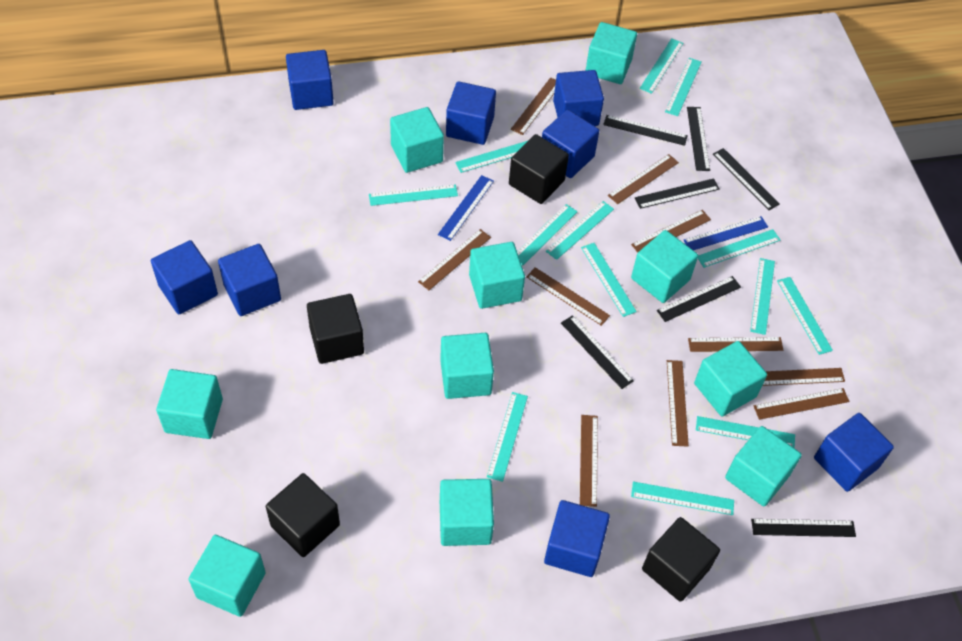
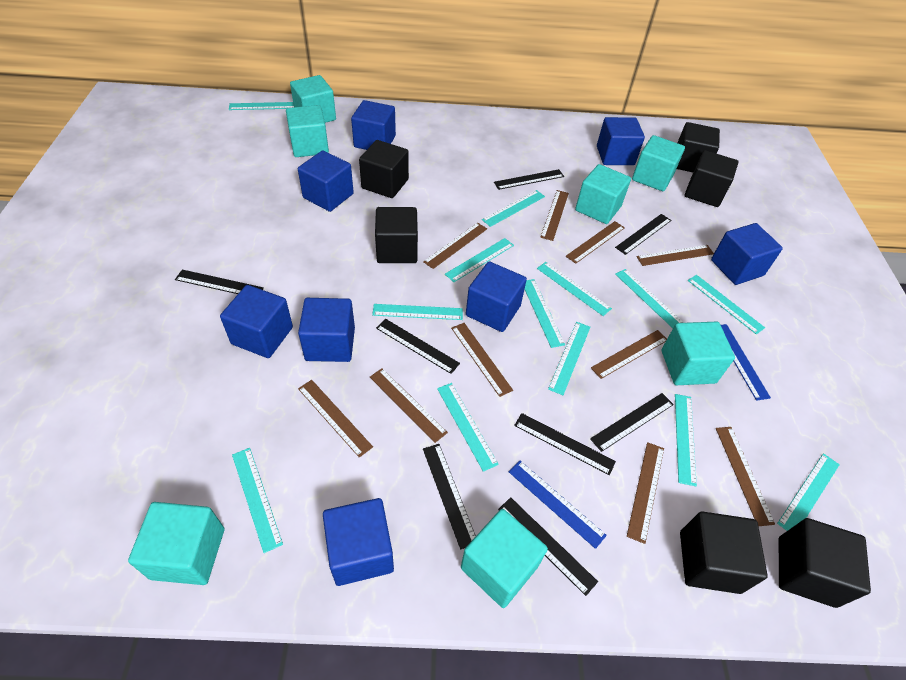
black cube: 4 -> 6
black ruler: 7 -> 8
turquoise cube: 10 -> 7

